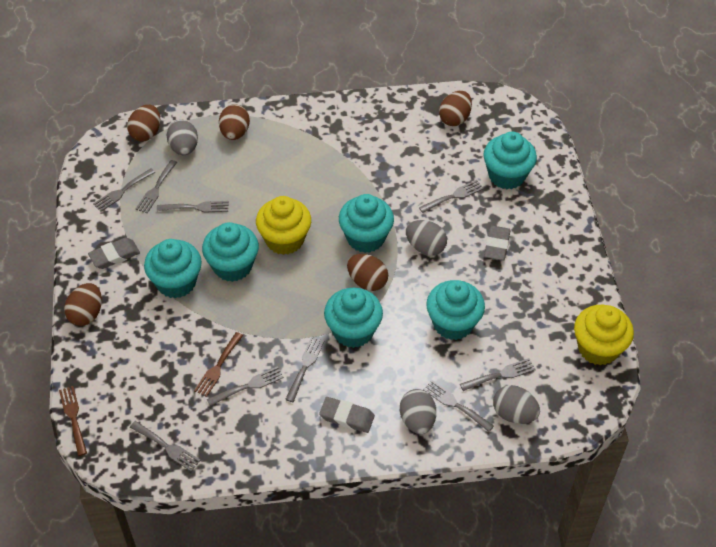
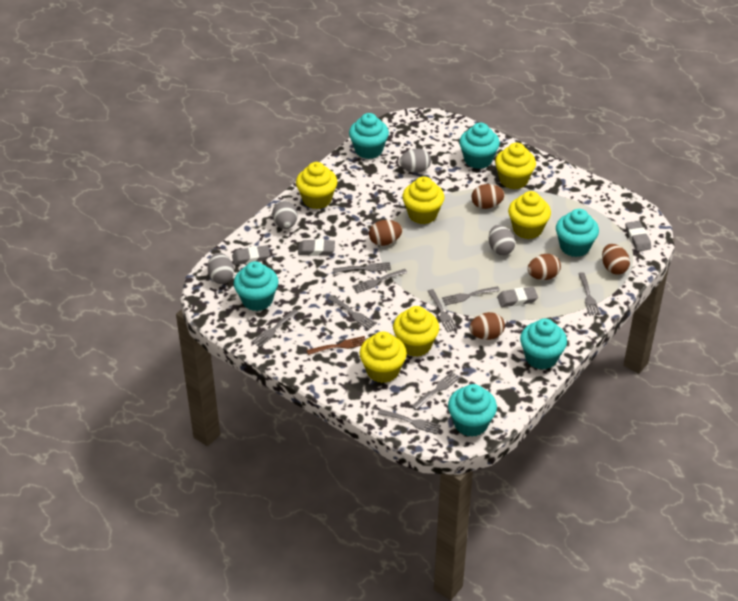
brown fork: 2 -> 1
grey eraser: 3 -> 4
yellow cupcake: 2 -> 6

